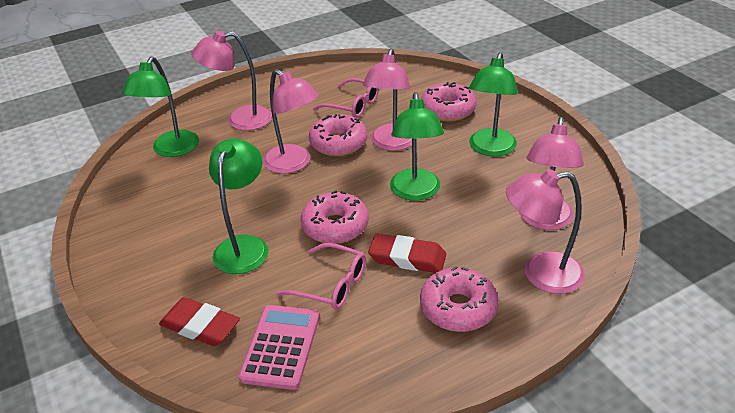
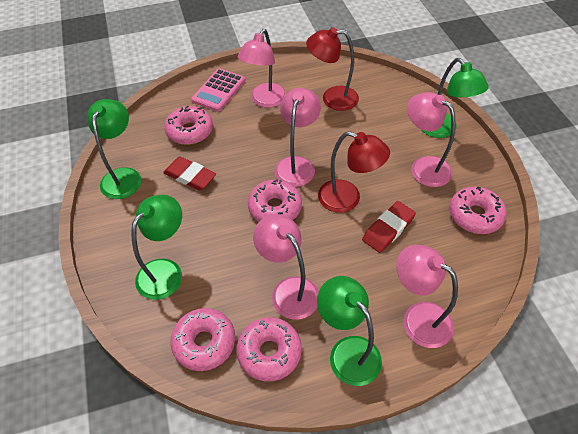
pink donut: 4 -> 5
pink glasses: 2 -> 0
red lamp: 0 -> 2

